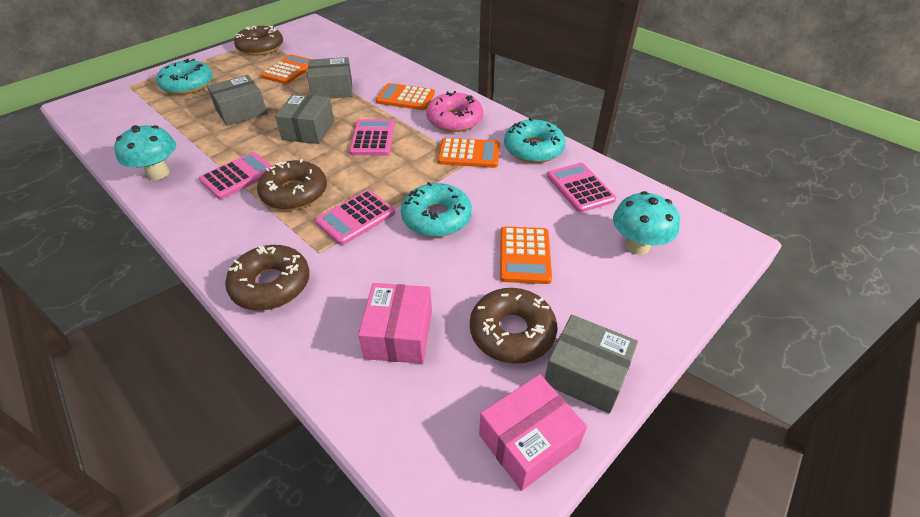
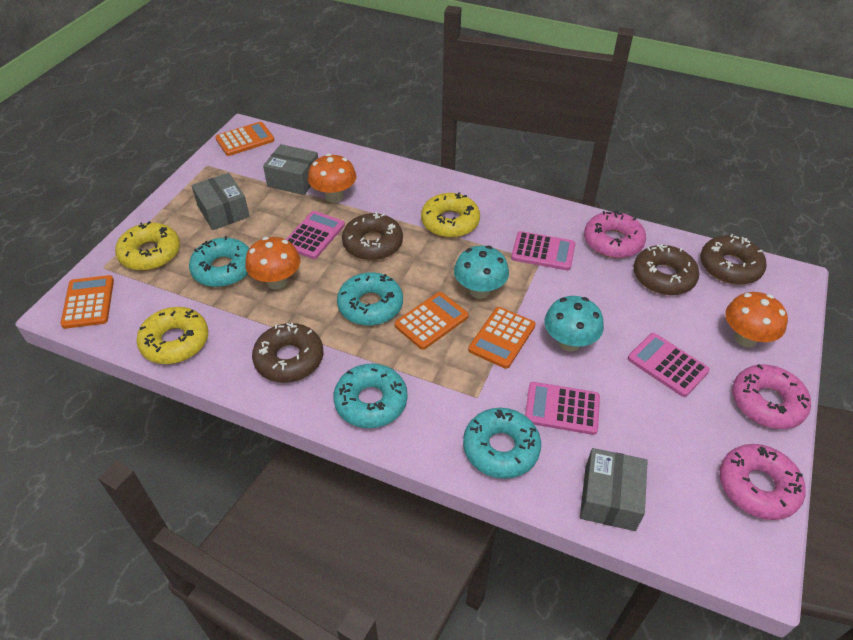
grey box: 4 -> 3
orange mushroom: 0 -> 3
pink box: 2 -> 0
pink donut: 1 -> 3
turquoise donut: 3 -> 4
yellow donut: 0 -> 3

